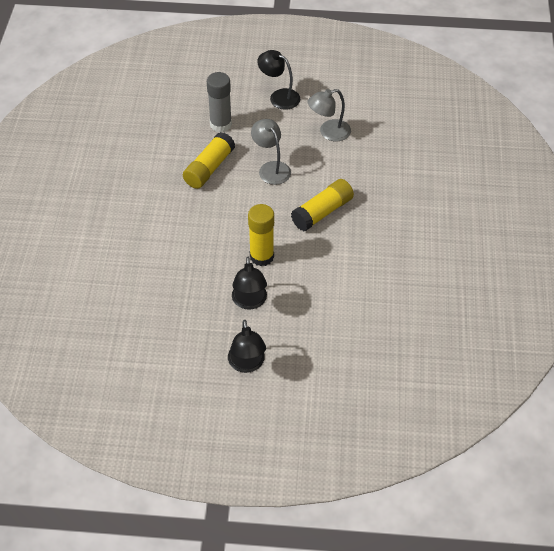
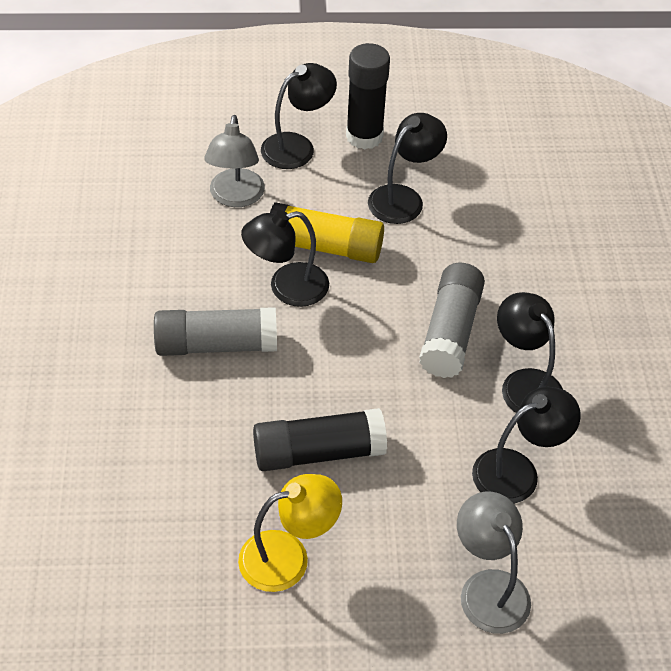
black glue stick: 0 -> 2
black lamp: 3 -> 5
grey glue stick: 1 -> 2
yellow glue stick: 3 -> 1
yellow lamp: 0 -> 1

